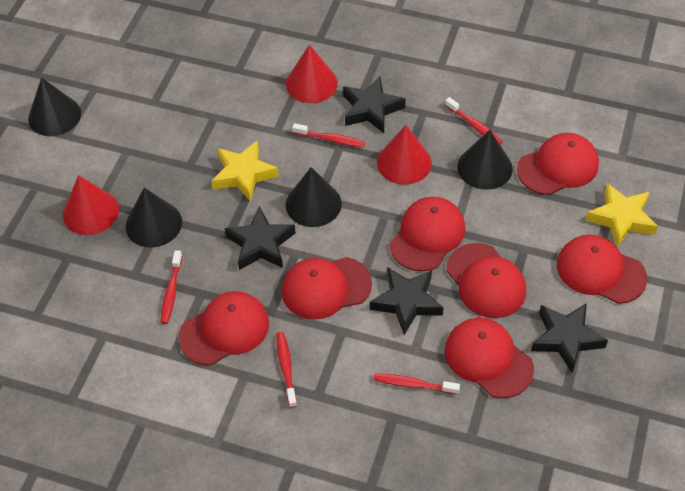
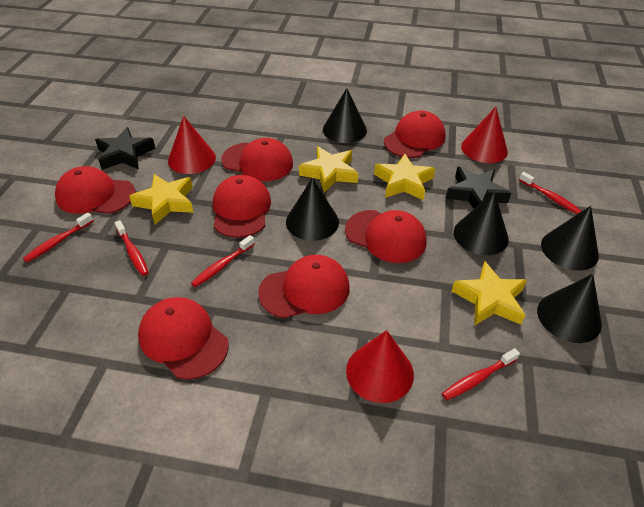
black cone: 4 -> 5
black star: 4 -> 2
yellow star: 2 -> 4

